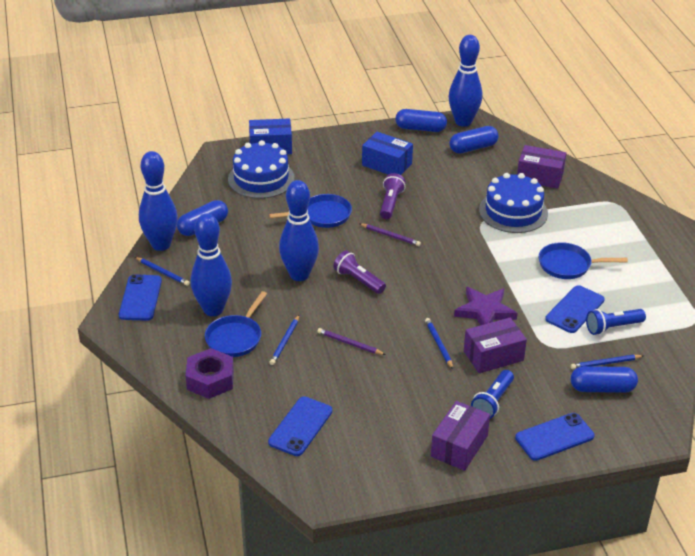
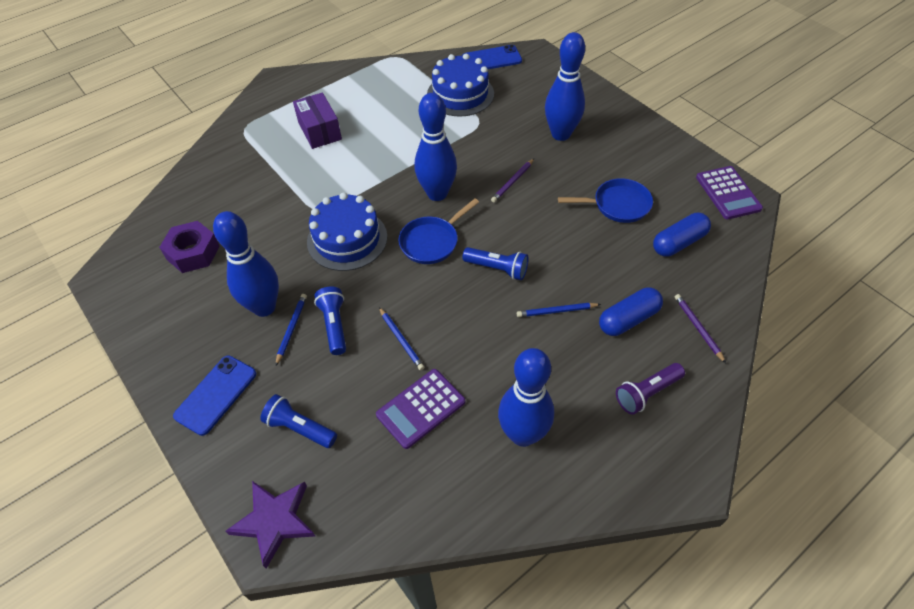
blue box: 2 -> 0
blue capsule: 4 -> 2
blue flashlight: 2 -> 3
blue pan: 3 -> 2
blue pencil: 4 -> 3
blue phone: 4 -> 2
purple box: 3 -> 1
purple calculator: 0 -> 2
purple flashlight: 2 -> 1

